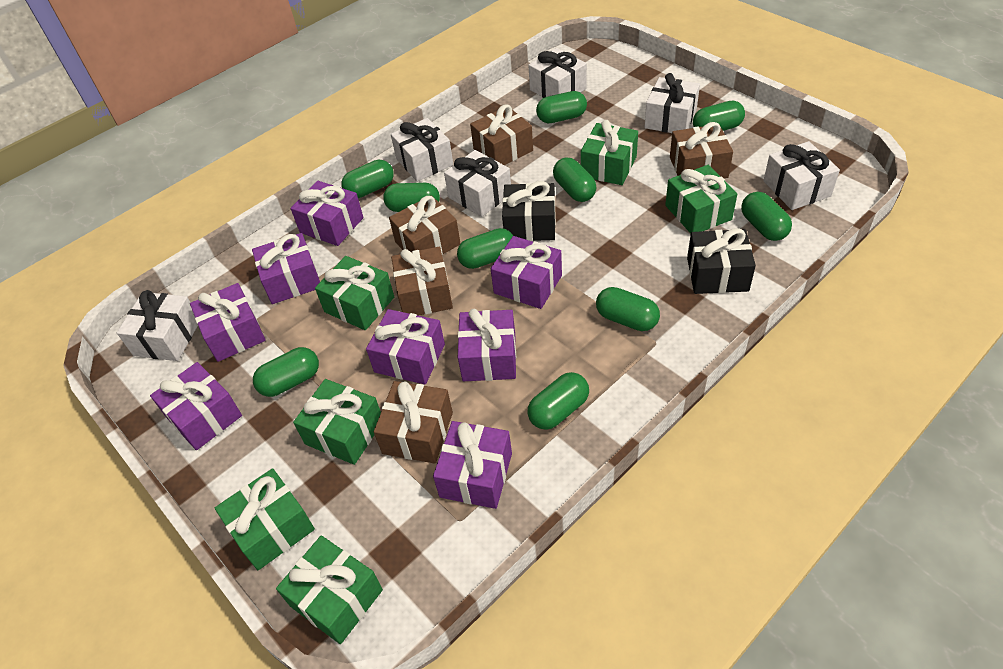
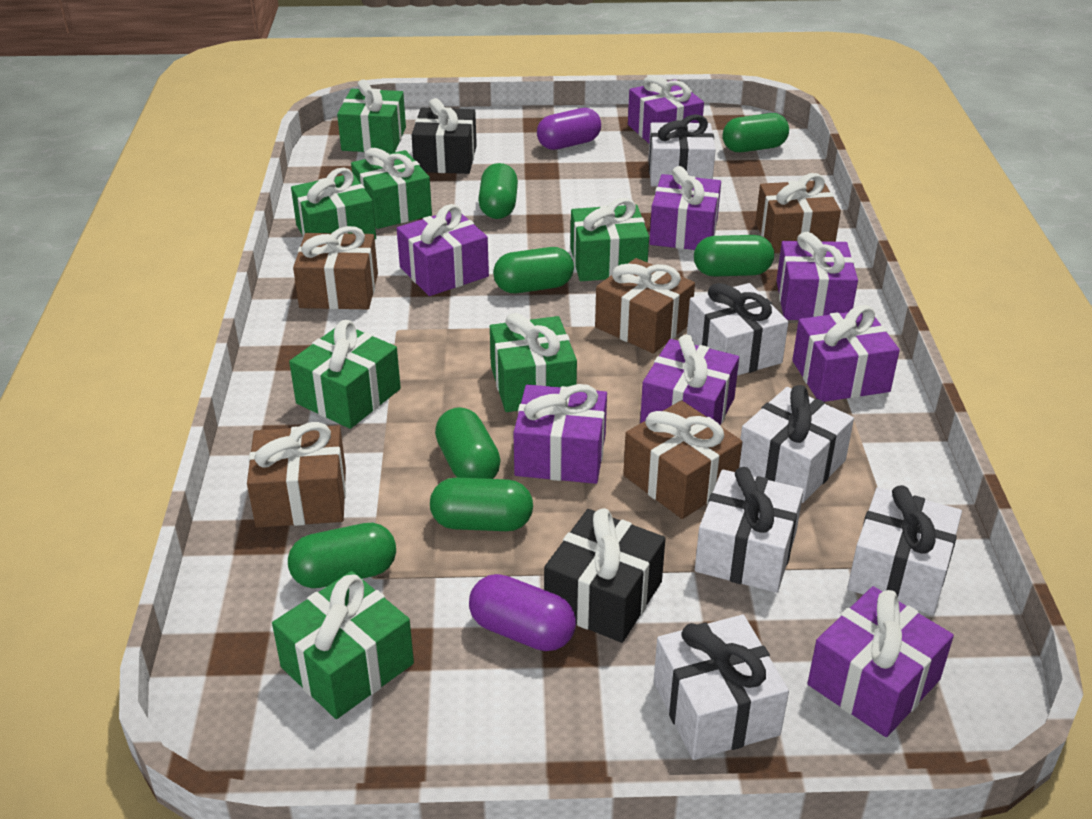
green capsule: 10 -> 7
green gift: 6 -> 7
purple capsule: 0 -> 2

